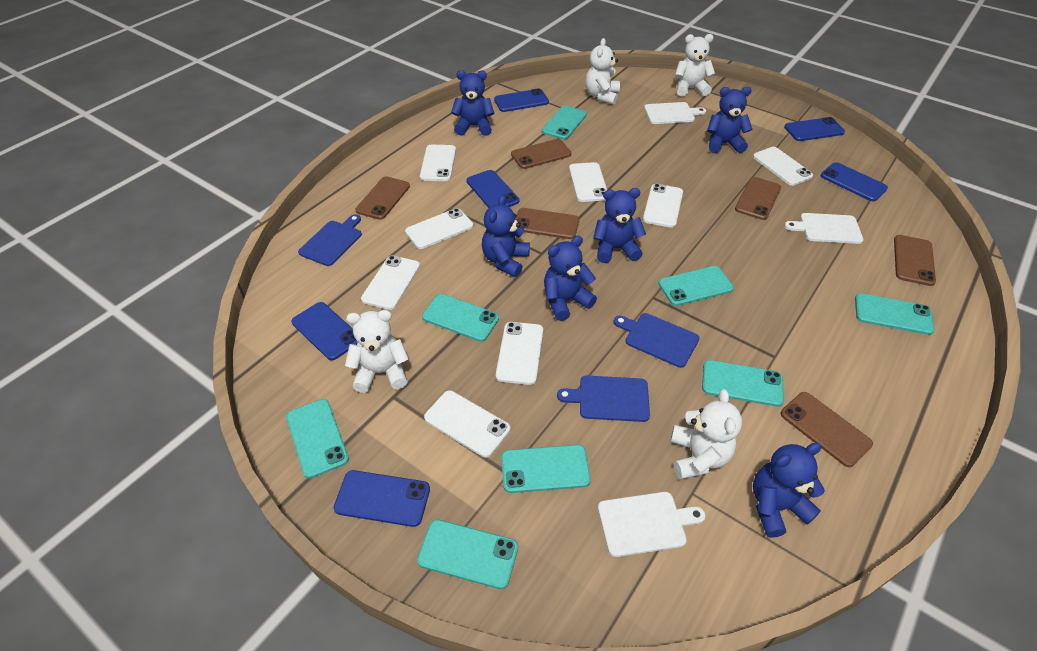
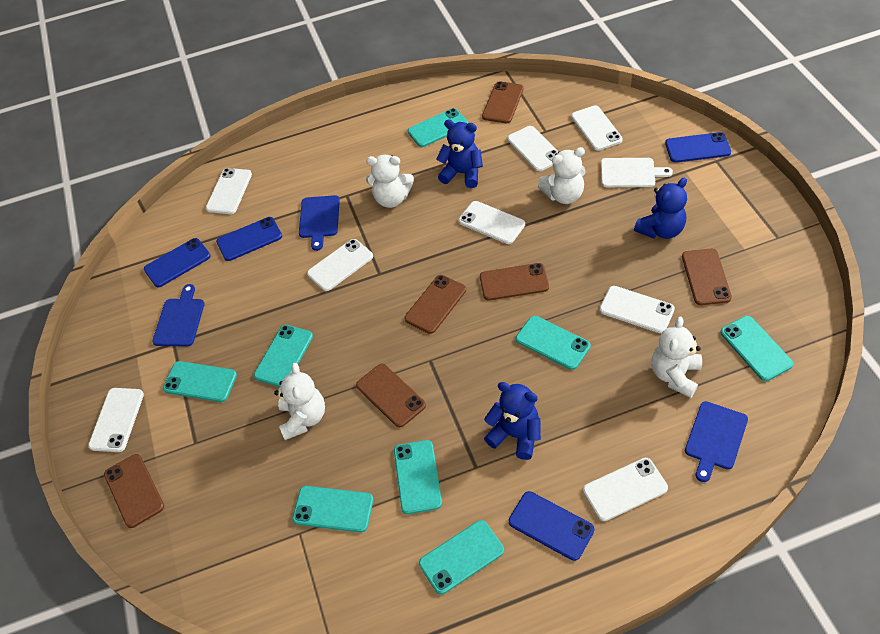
blue phone: 6 -> 4
blue teddy bear: 6 -> 3
white cutting board: 3 -> 1

